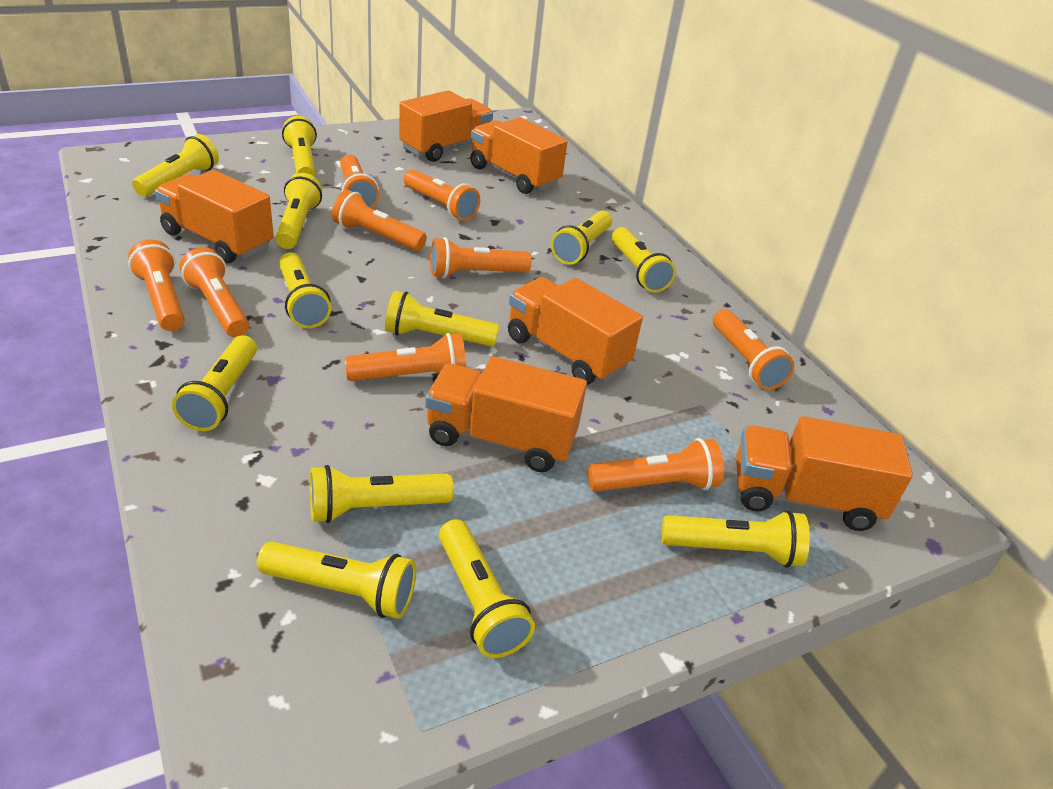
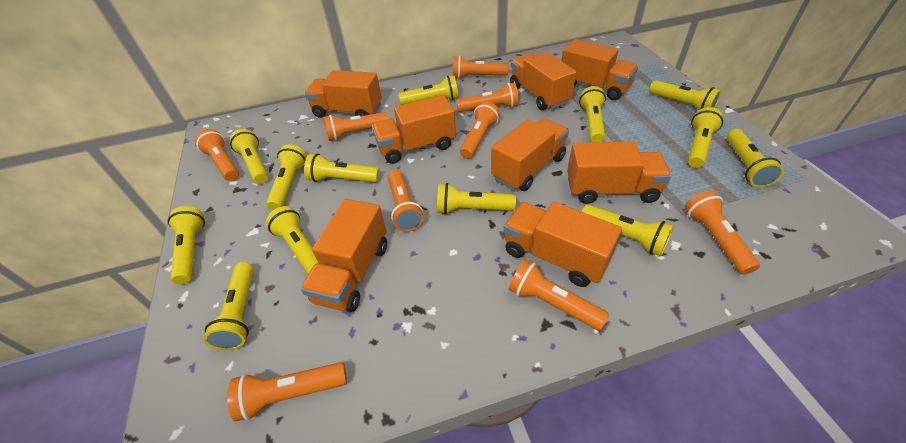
orange truck: 6 -> 8
yellow flashlight: 12 -> 13

